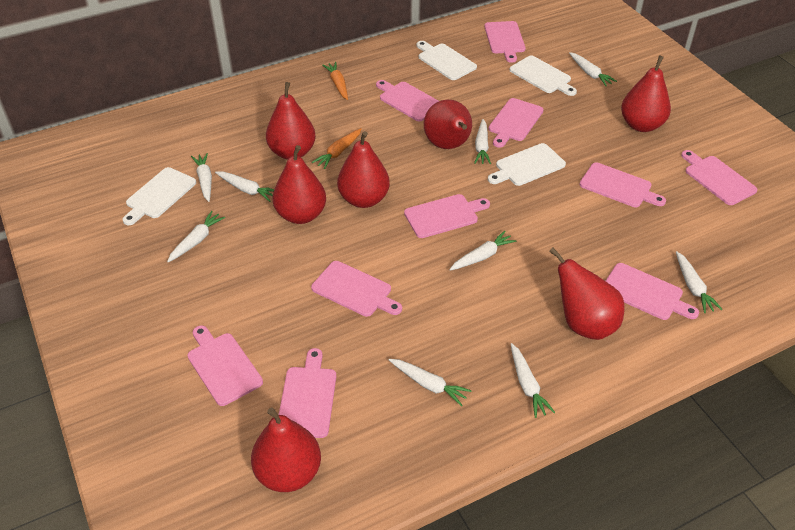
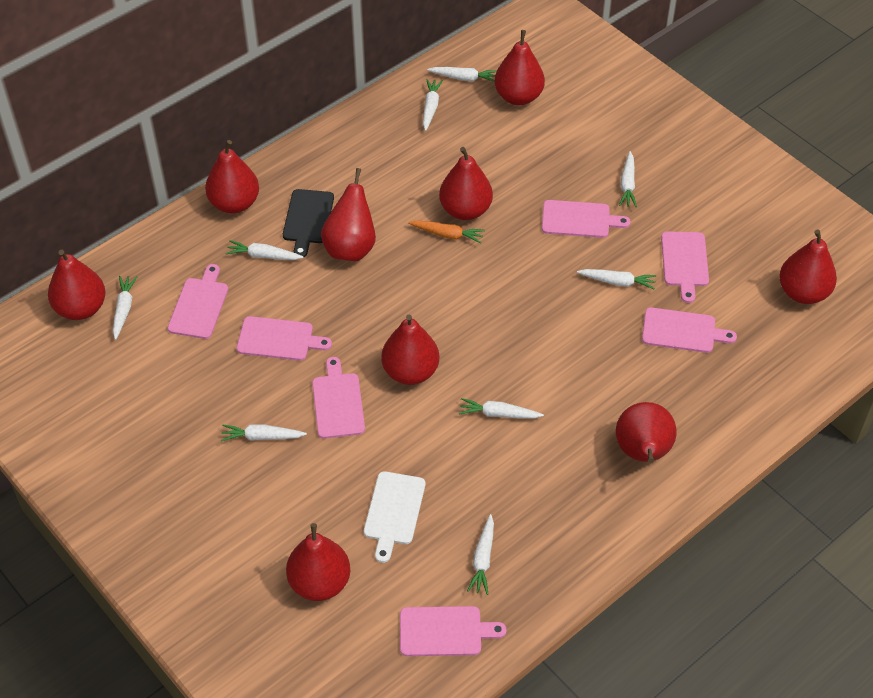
black cutting board: 0 -> 1
orange carrot: 2 -> 1
pink cutting board: 10 -> 7
red pear: 7 -> 9
white cutting board: 4 -> 1

